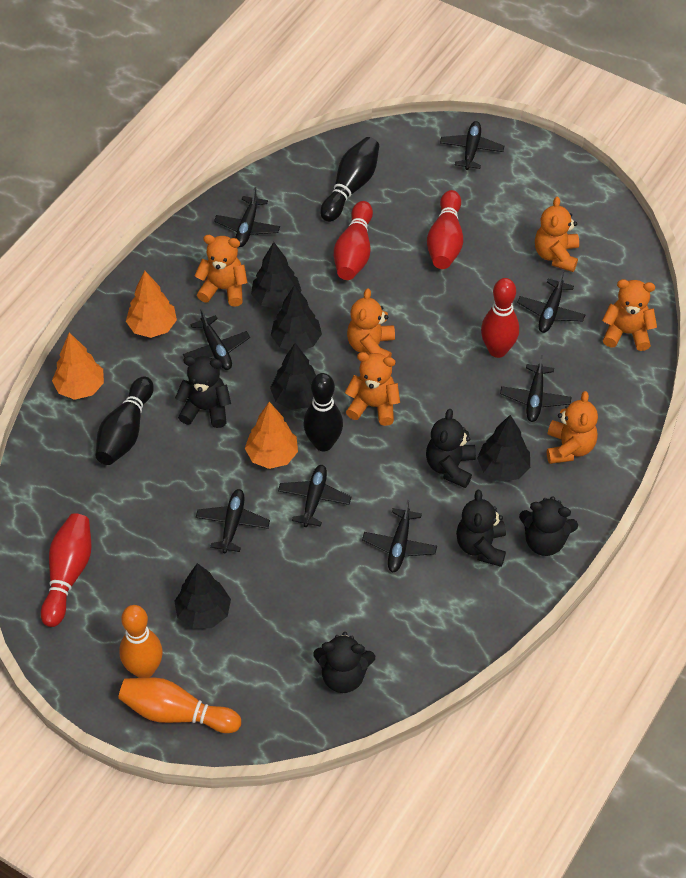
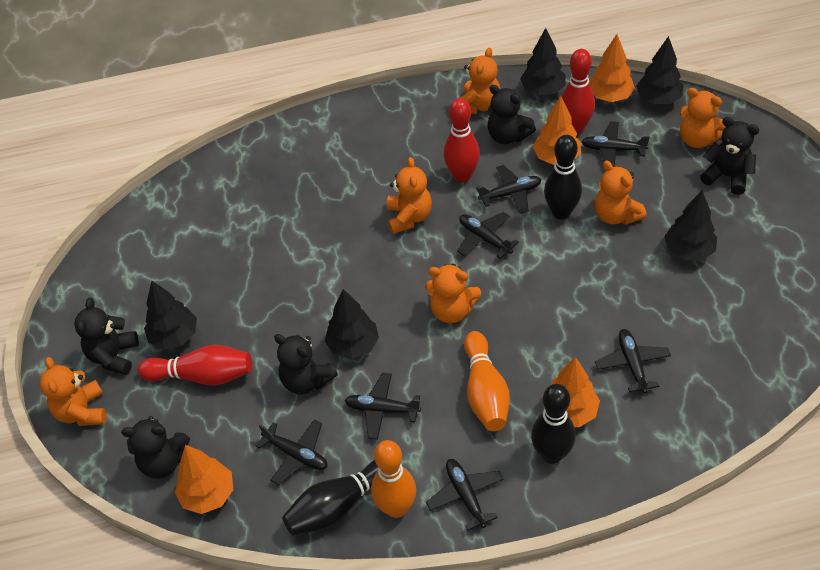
black plane: 8 -> 7
orange tree: 3 -> 4
red bowling pin: 4 -> 3

